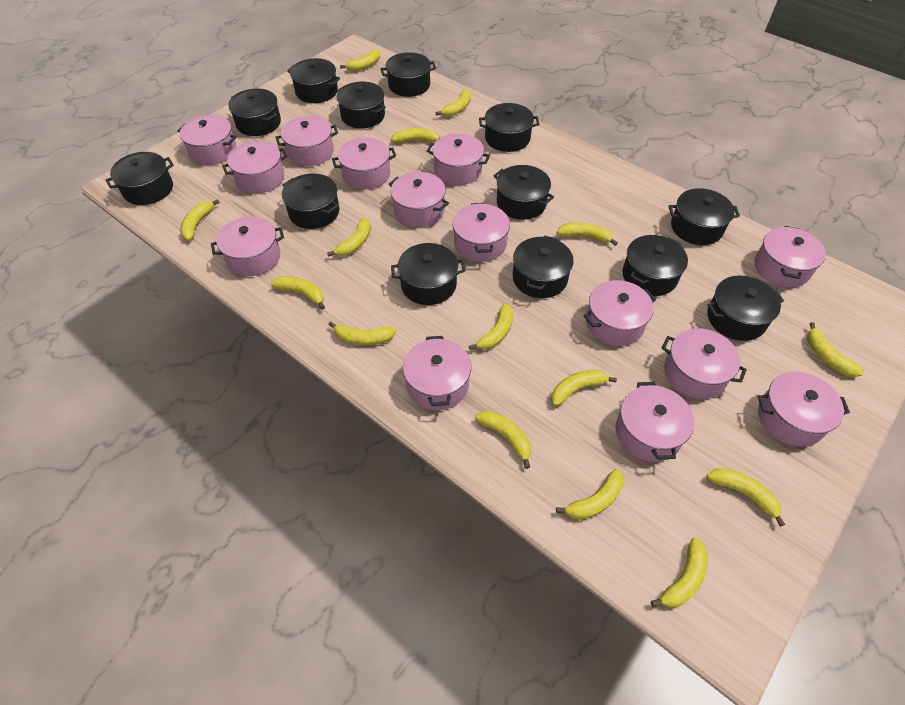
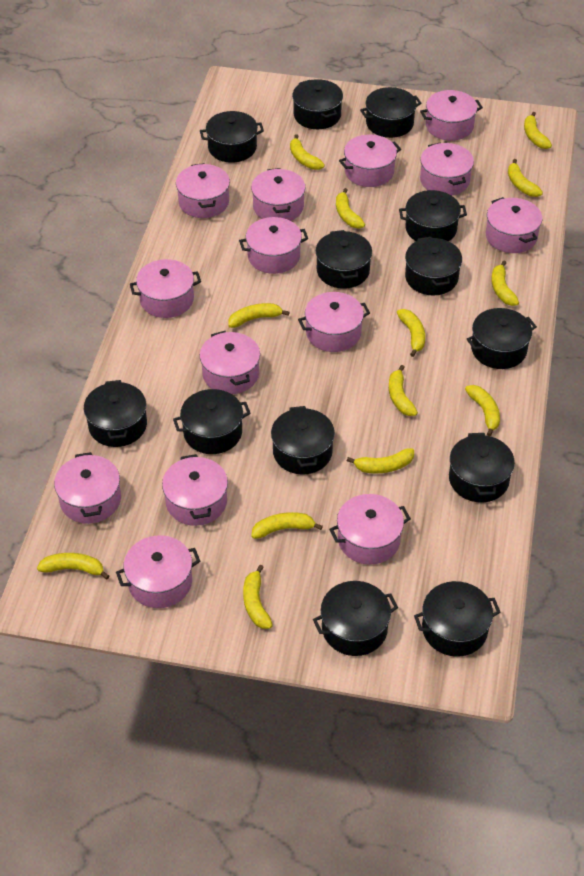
yellow banana: 15 -> 13

